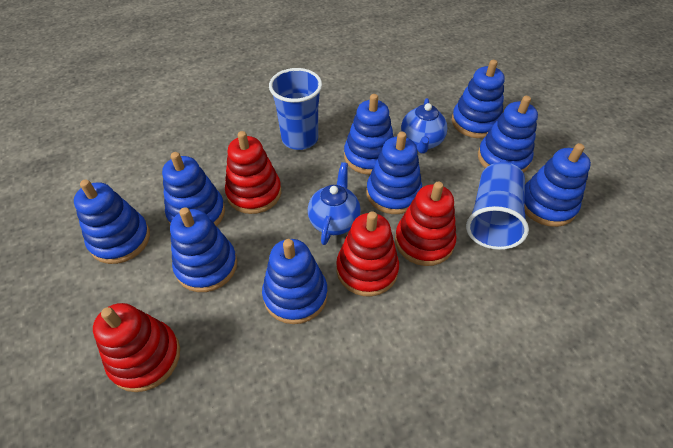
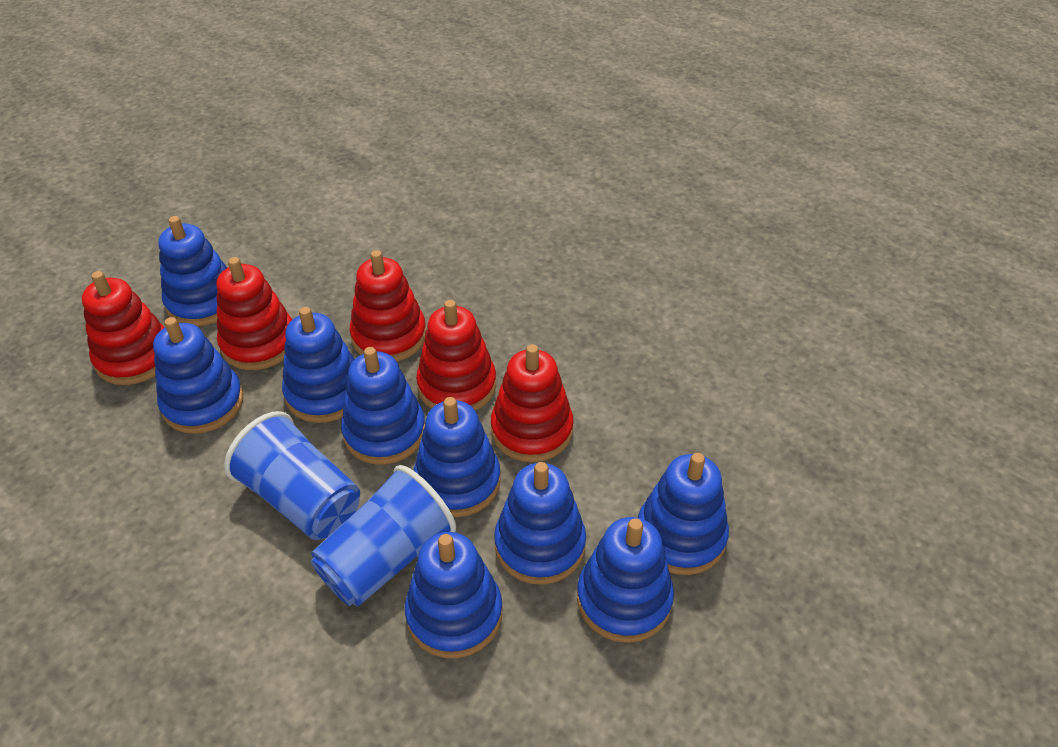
blue teapot: 2 -> 0
red stacking toy: 4 -> 5

